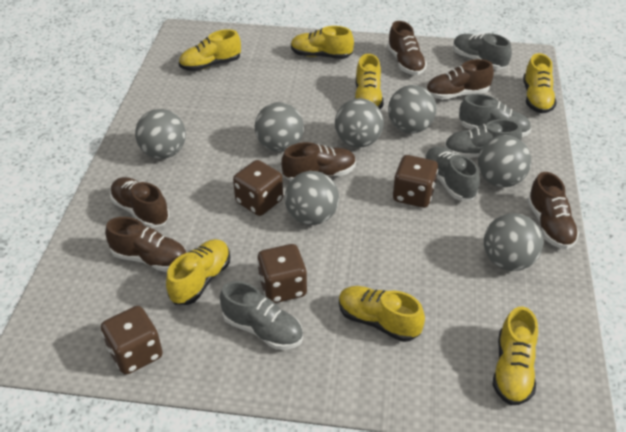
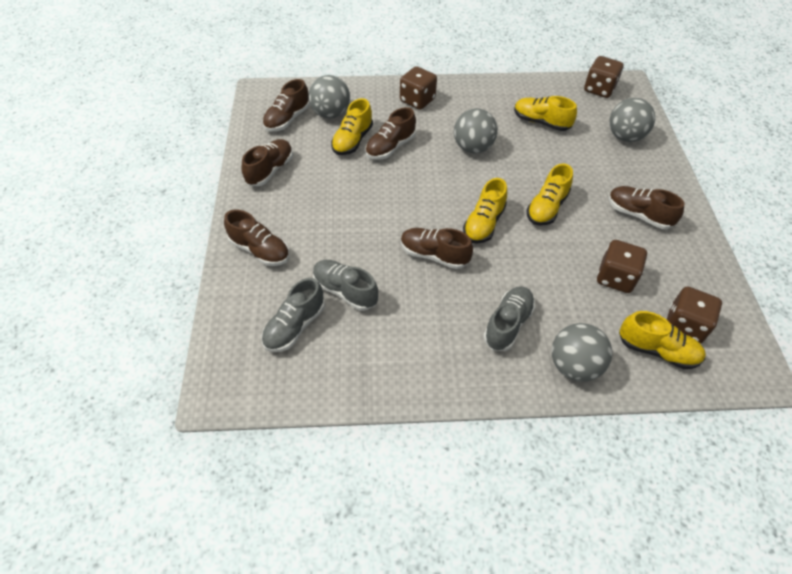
grey ball: 7 -> 4
grey shoe: 5 -> 3
yellow shoe: 7 -> 5

